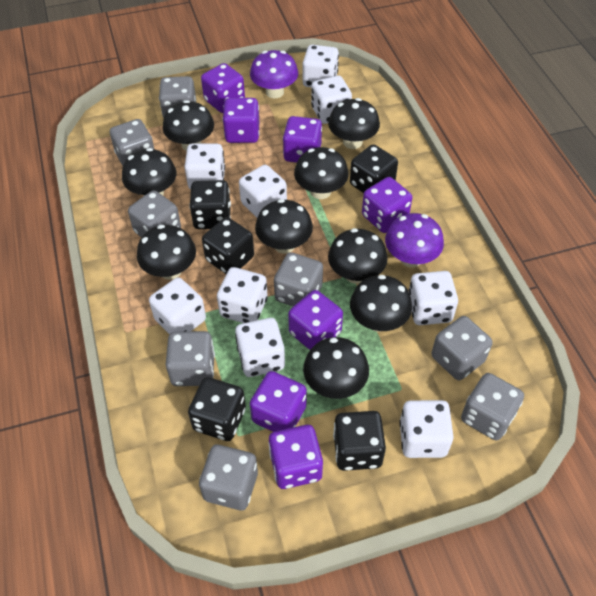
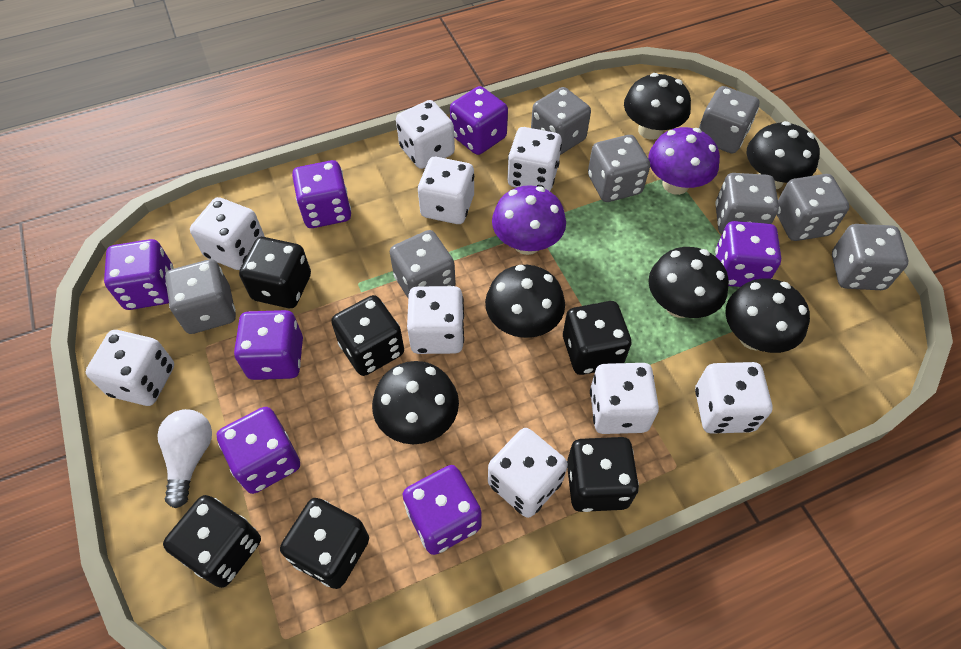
black dice: 5 -> 6
black mushroom: 9 -> 6
white light bulb: 0 -> 1

